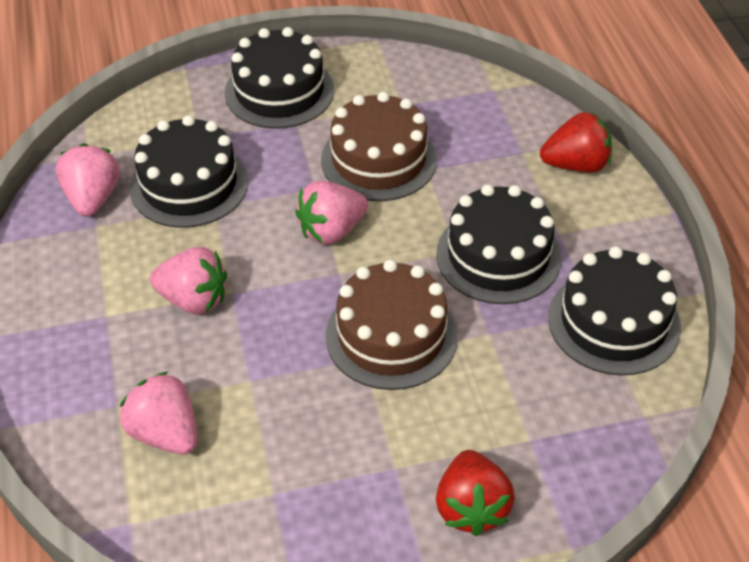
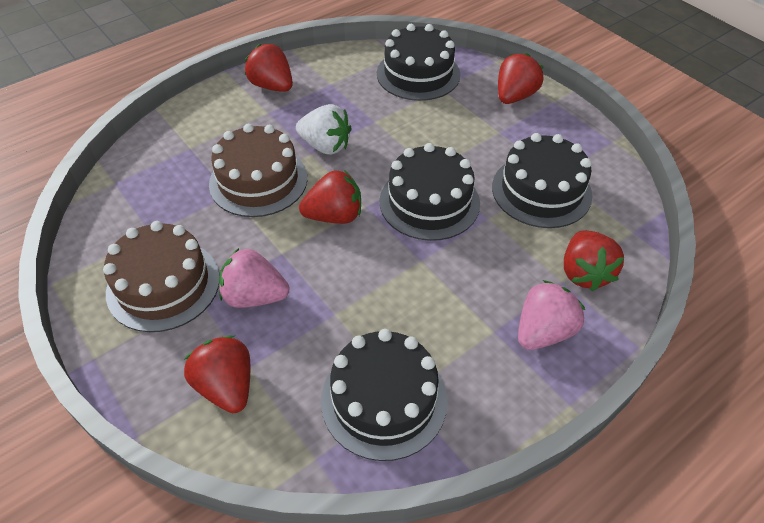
pink strawberry: 4 -> 2
red strawberry: 2 -> 5
white strawberry: 0 -> 1

